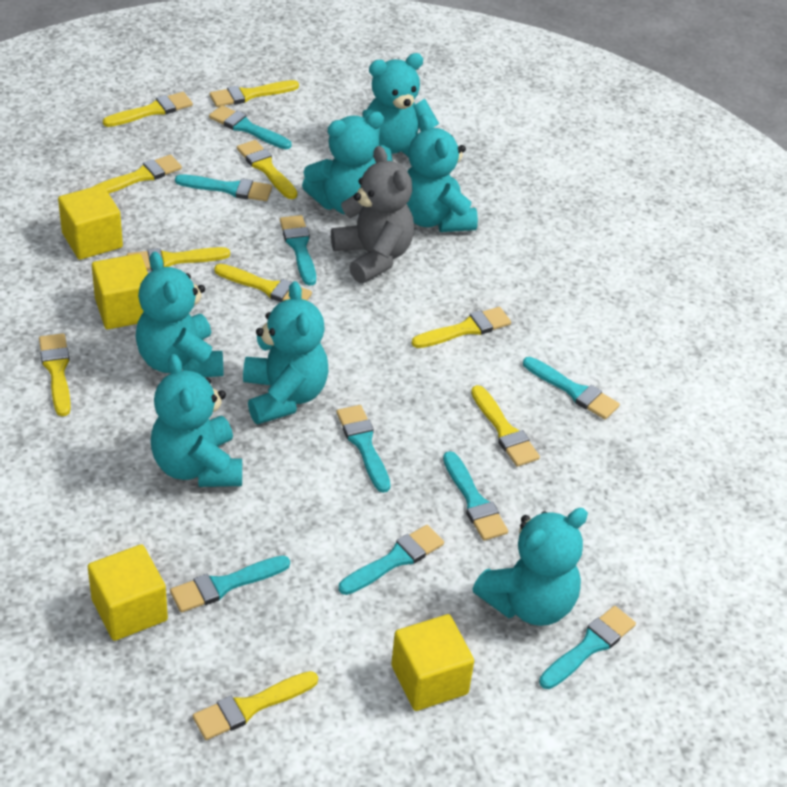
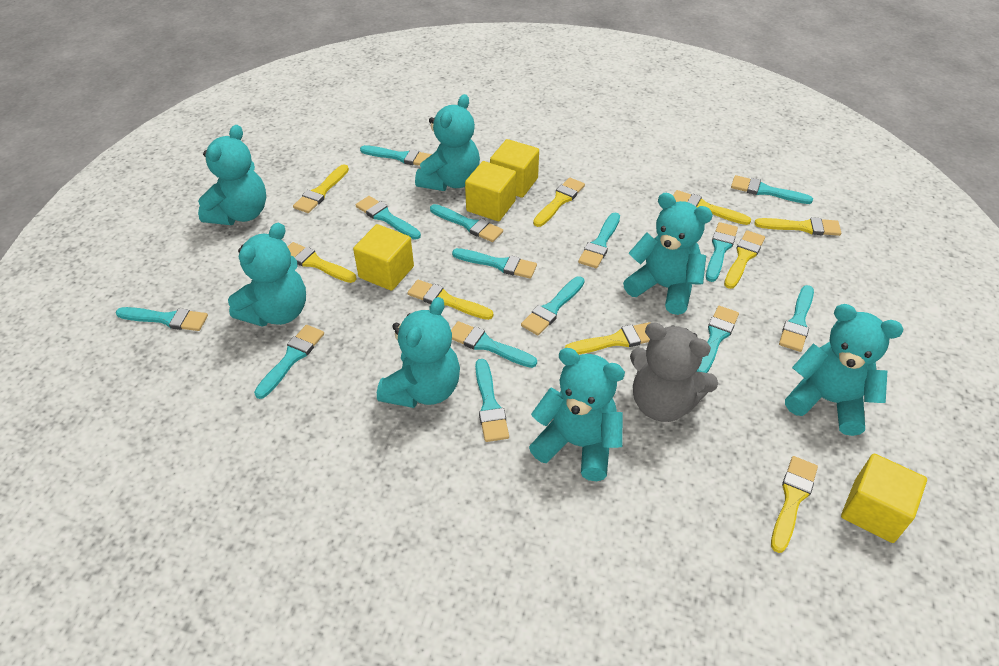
turquoise brush: 9 -> 14
yellow brush: 10 -> 9

